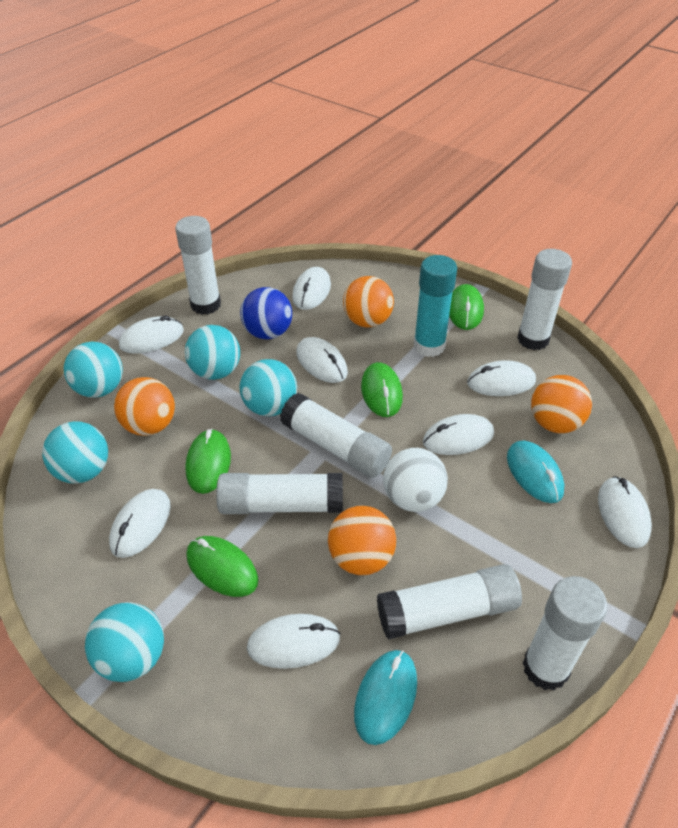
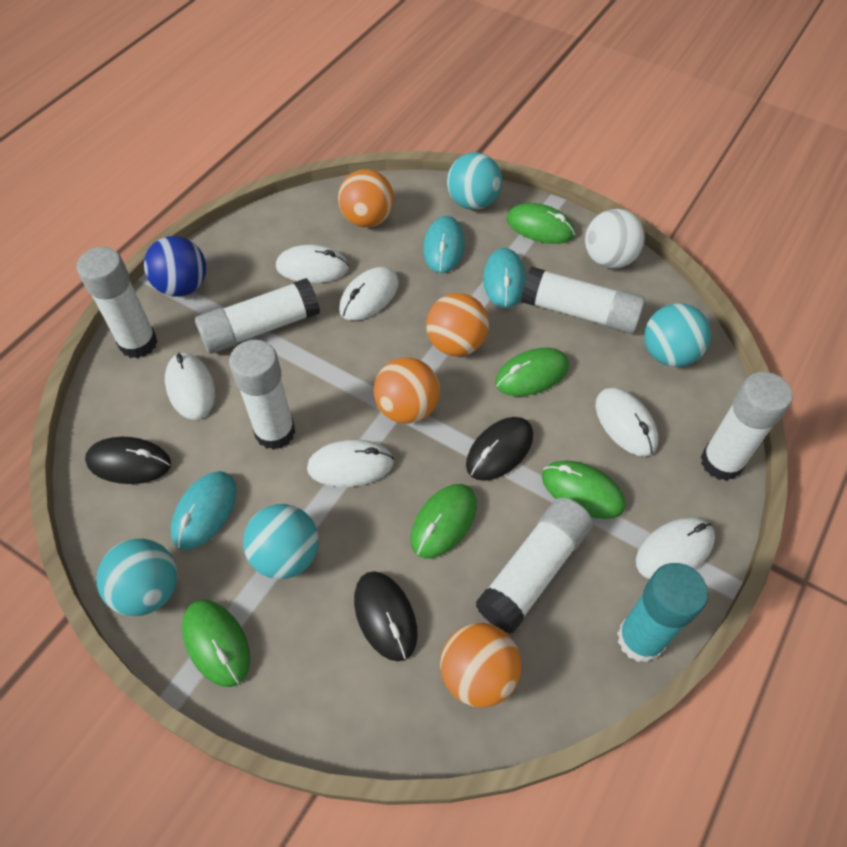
black mouse: 0 -> 3
green mouse: 4 -> 5
turquoise ball: 5 -> 4
turquoise mouse: 2 -> 3
white mouse: 8 -> 6

